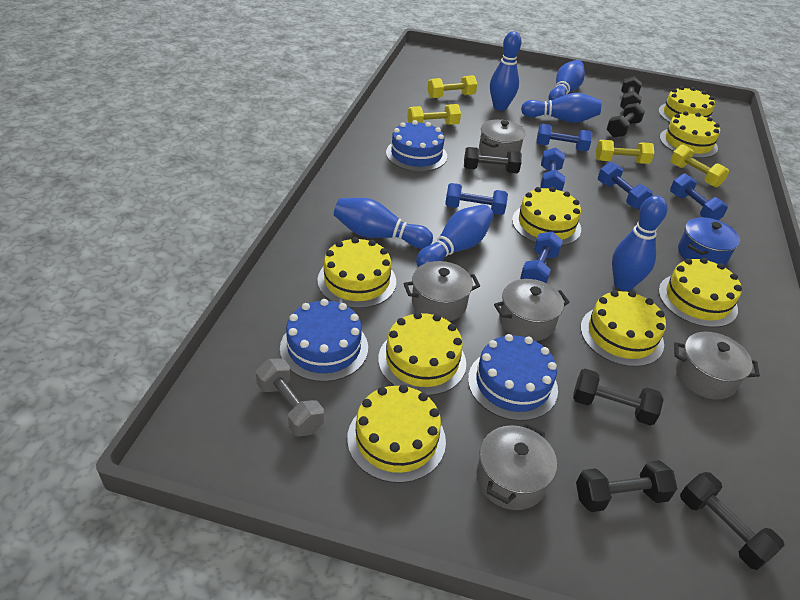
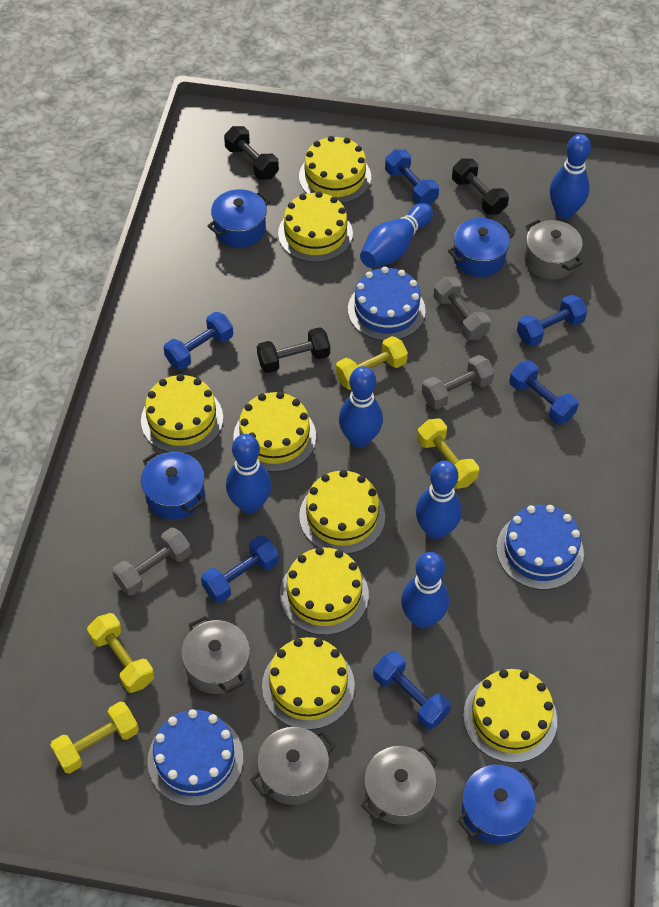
black dumbbell: 6 -> 3
blue pot: 1 -> 4
grey dumbbell: 1 -> 3
grey pot: 5 -> 4

